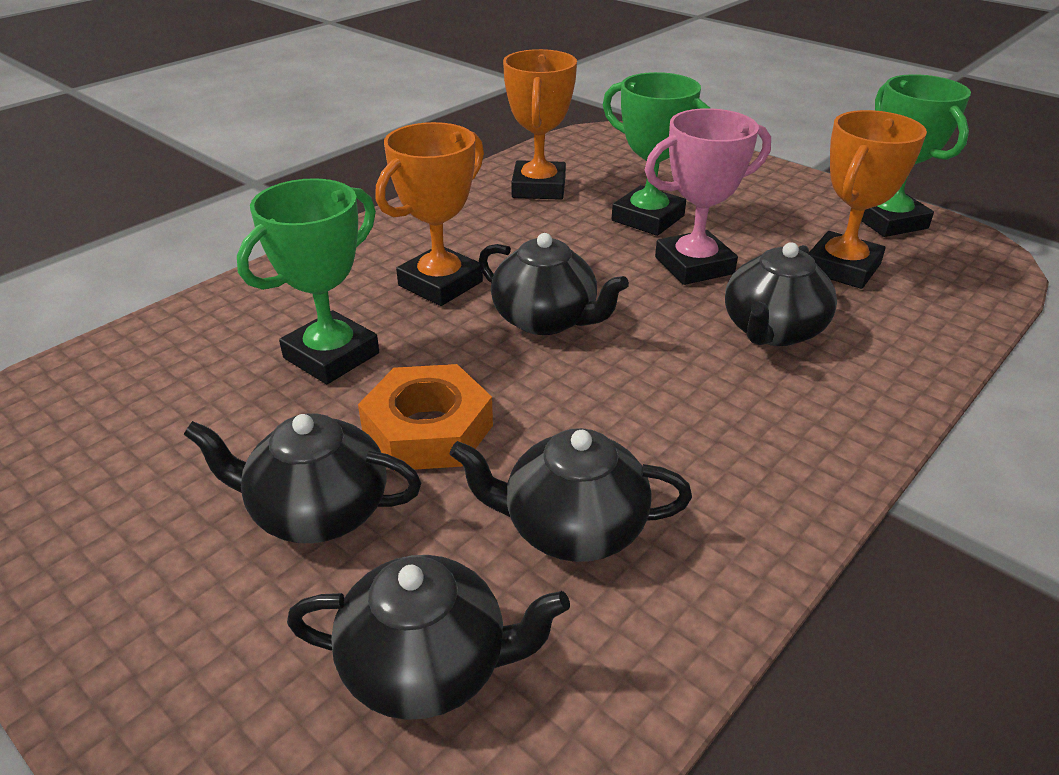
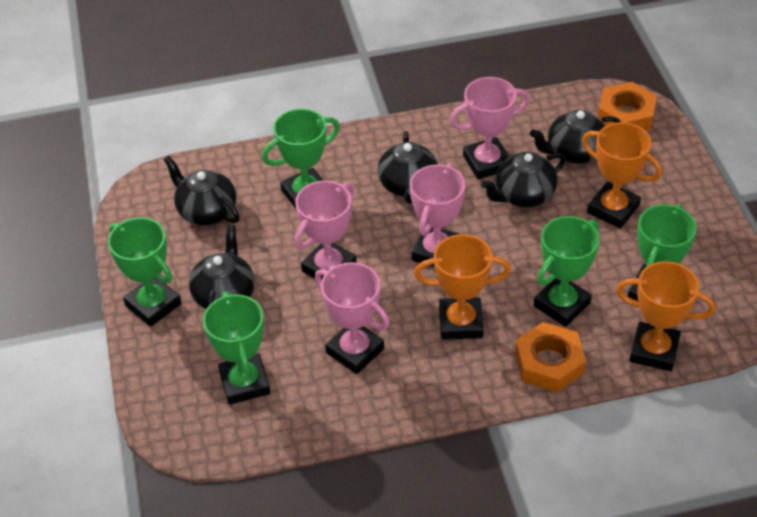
green trophy: 3 -> 5
orange nut: 1 -> 2
pink trophy: 1 -> 4

